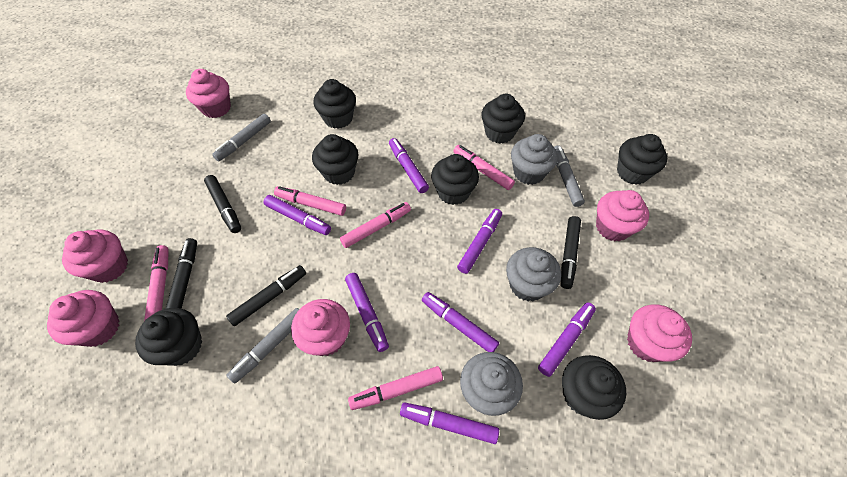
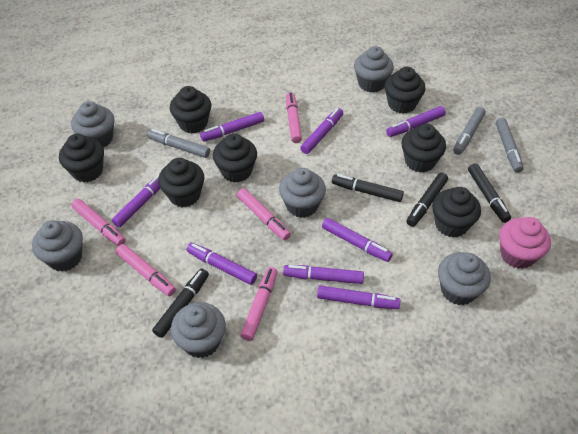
grey cupcake: 3 -> 6
pink cupcake: 6 -> 1
purple marker: 7 -> 8

